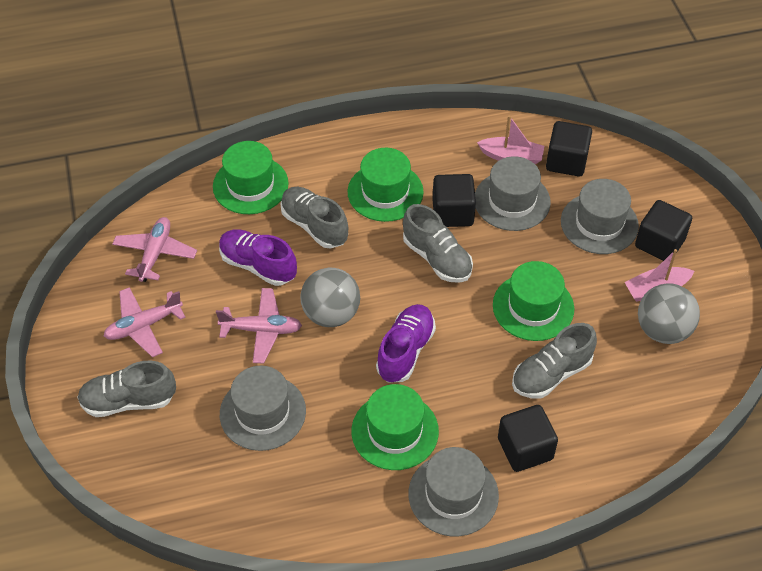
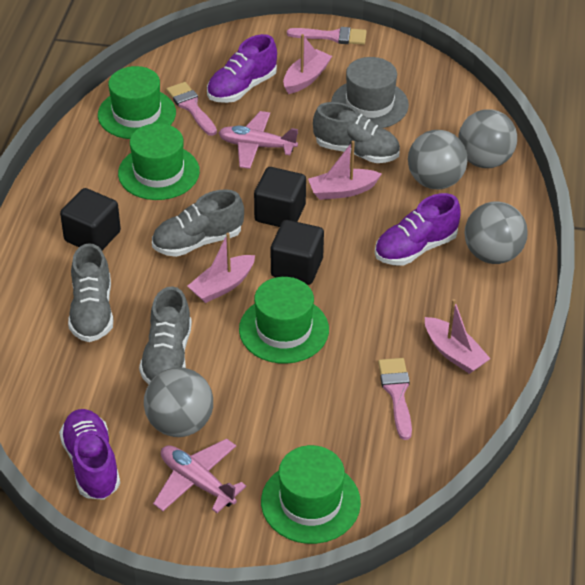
black cube: 4 -> 3
grey ball: 2 -> 4
grey hat: 4 -> 1
pink boat: 2 -> 4
pink brush: 0 -> 3
pink plane: 3 -> 2
purple shoe: 2 -> 3

